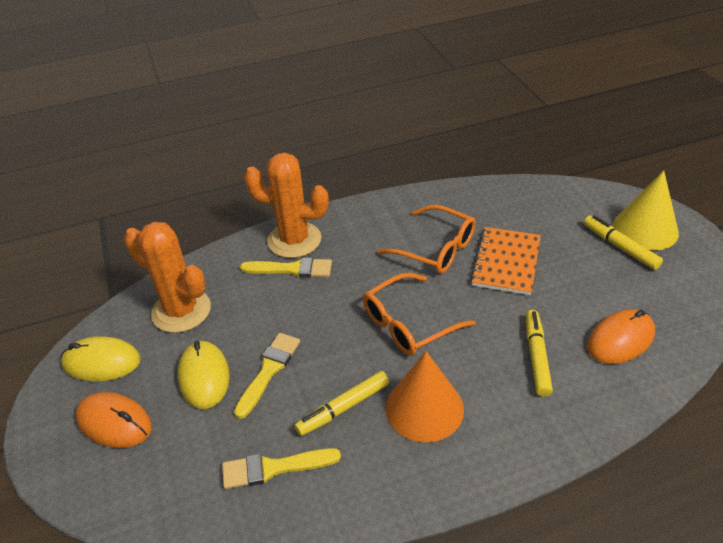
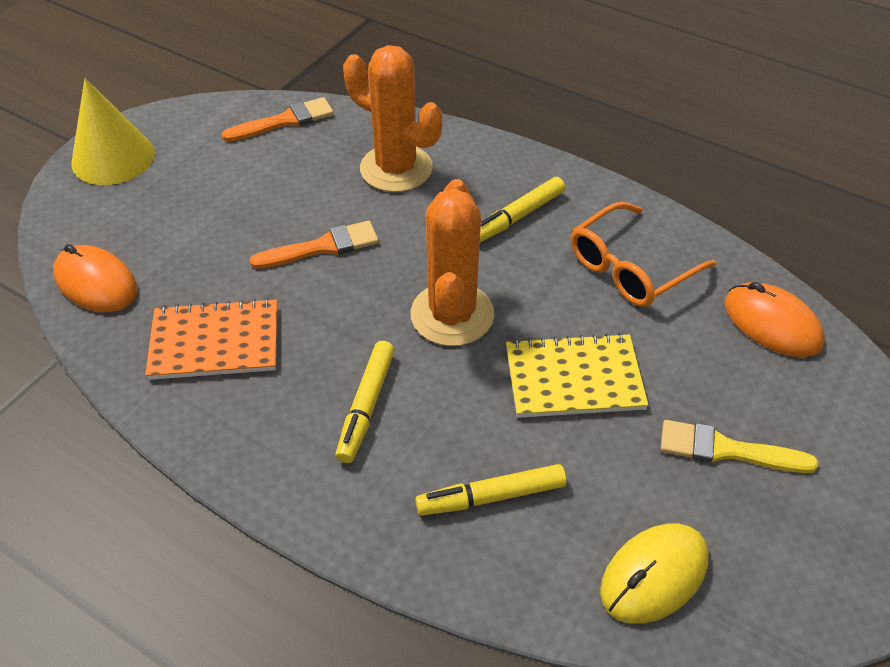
orange brush: 0 -> 2
orange cone: 1 -> 0
orange glasses: 2 -> 1
yellow brush: 3 -> 1
yellow mouse: 2 -> 1
yellow notebook: 0 -> 1

